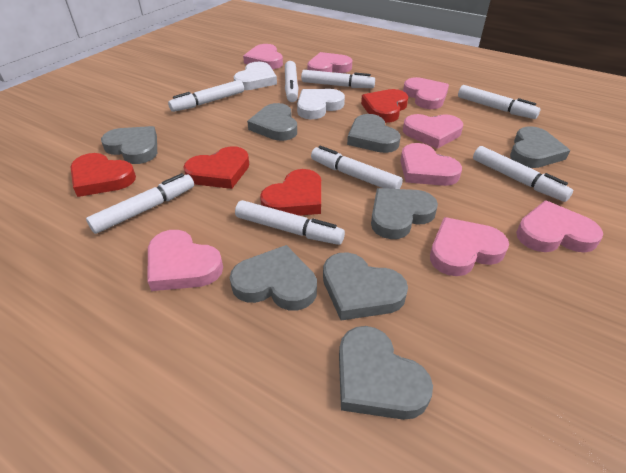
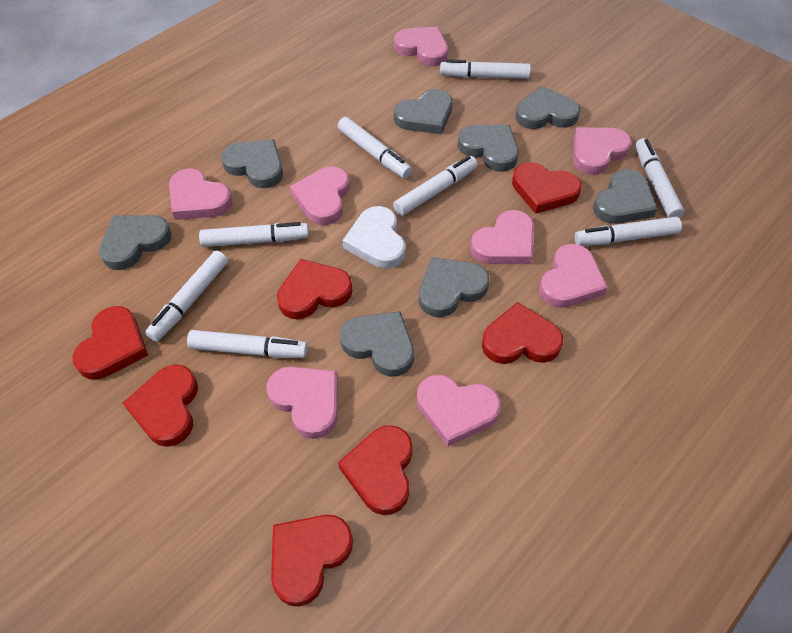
red heart: 4 -> 7
white heart: 2 -> 1

